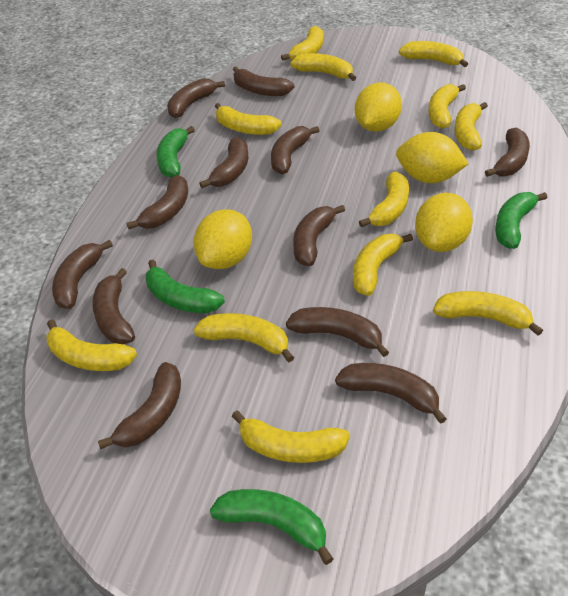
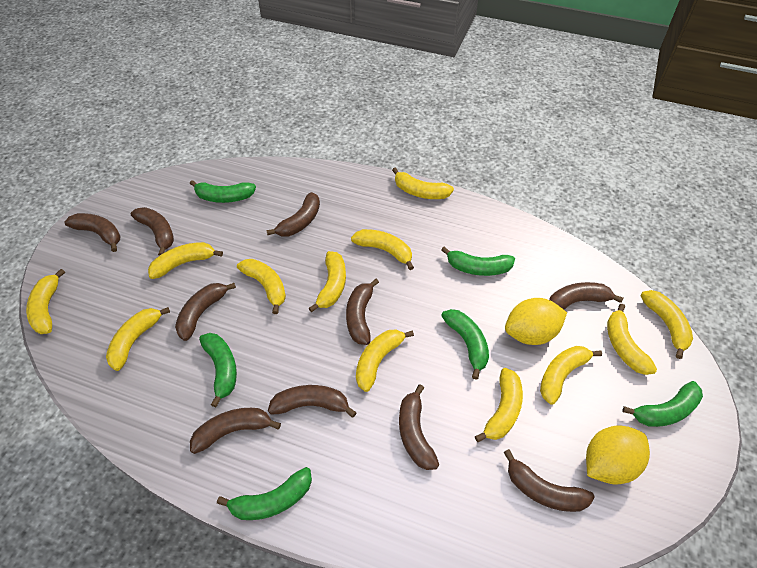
brown banana: 12 -> 10
green banana: 4 -> 6
yellow lemon: 4 -> 2

